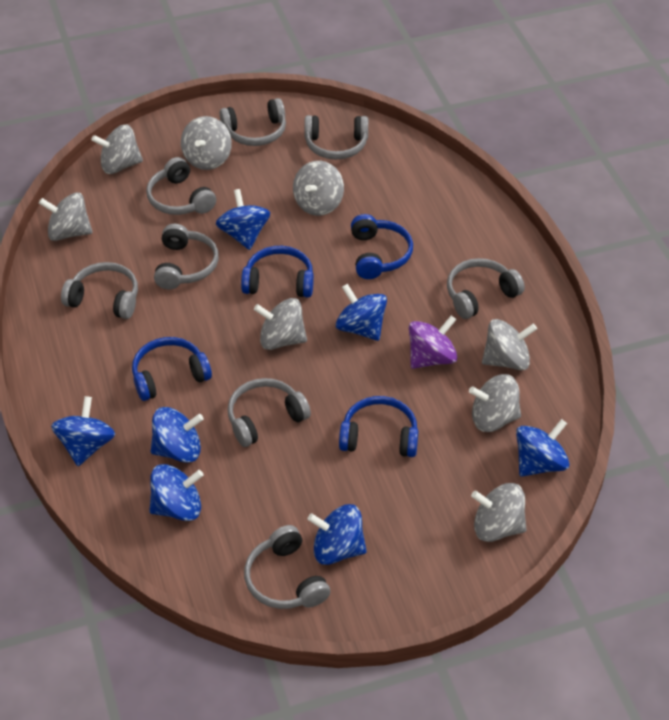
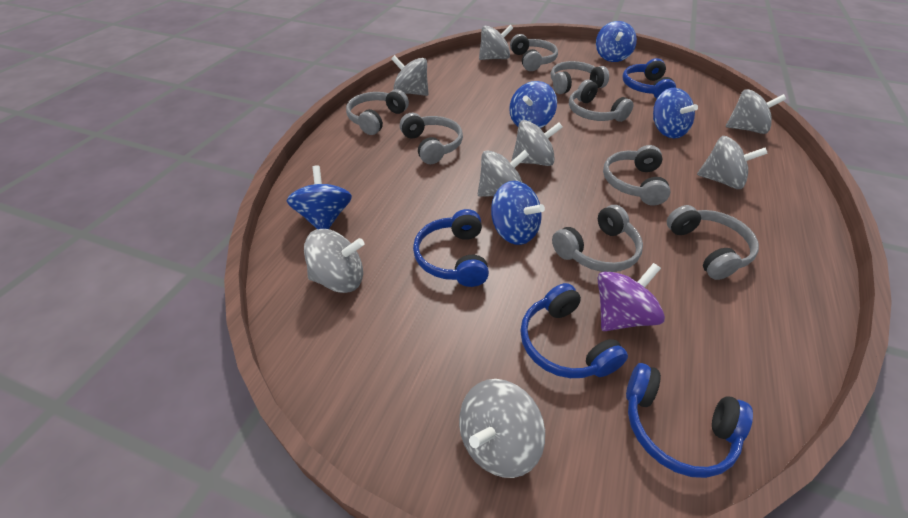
blue spinning top: 7 -> 5

